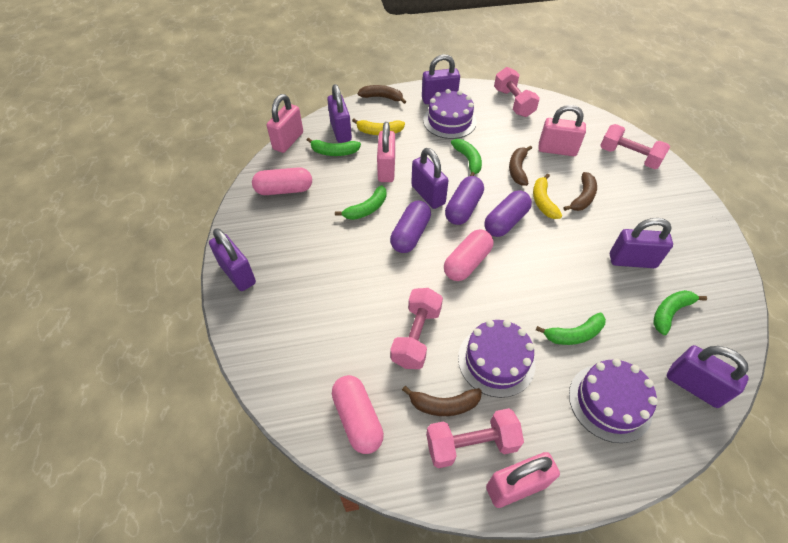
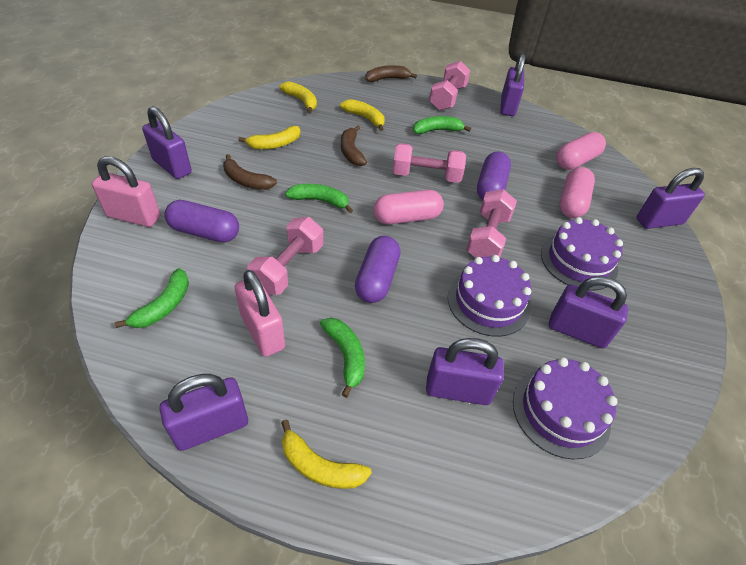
brown banana: 4 -> 3
green banana: 5 -> 4
pink padlock: 4 -> 2
yellow banana: 2 -> 4

